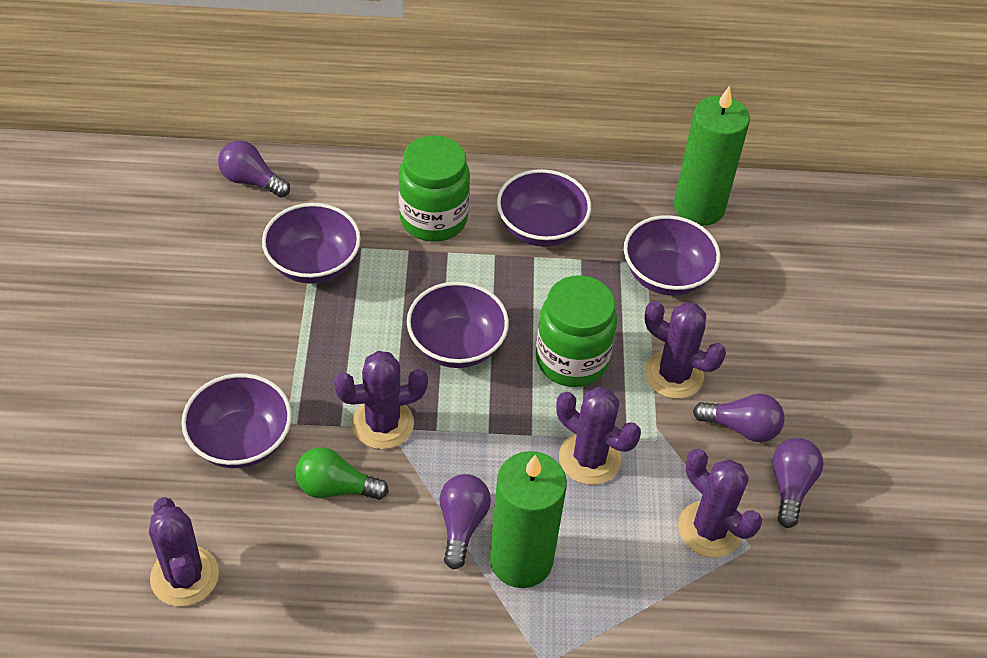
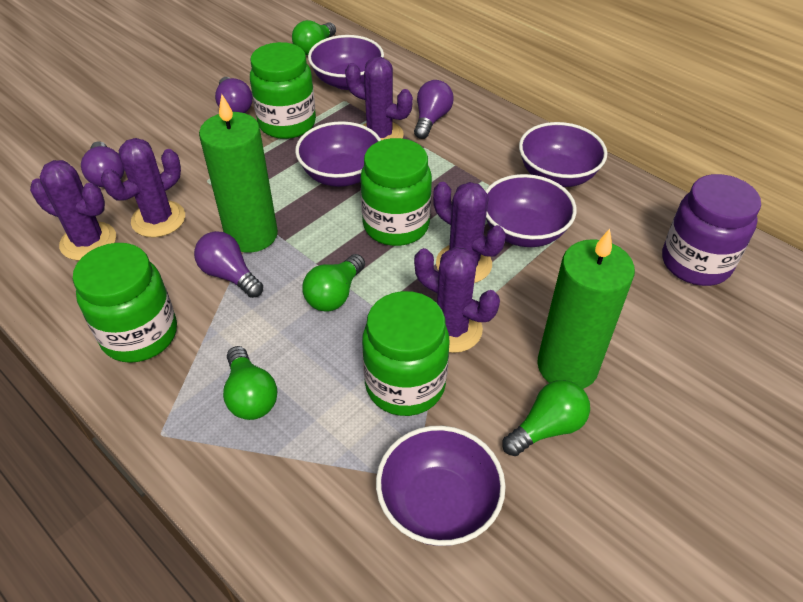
green jar: 2 -> 4
green light bulb: 1 -> 4
purple jar: 0 -> 1

